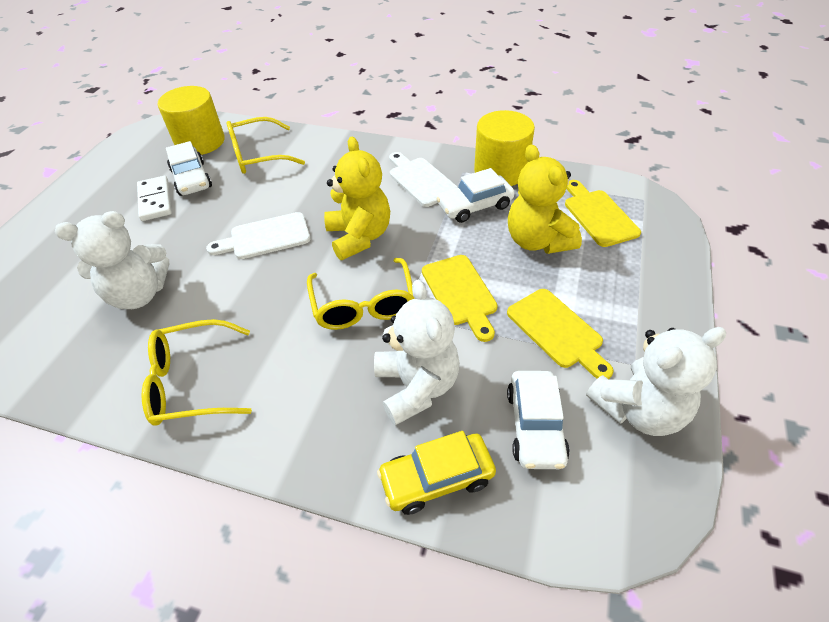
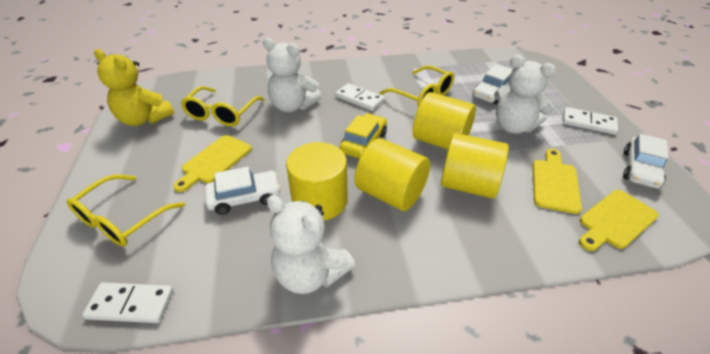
white cutting board: 2 -> 0
white domino: 1 -> 3
yellow cylinder: 2 -> 4
yellow teddy bear: 2 -> 1

